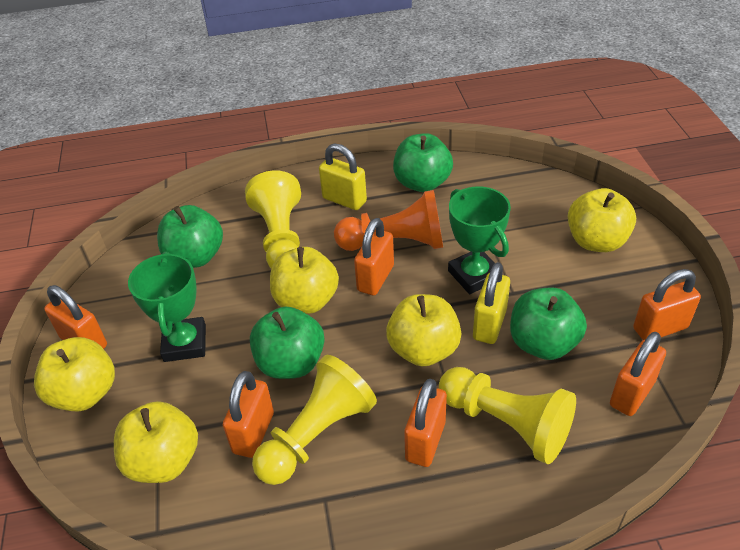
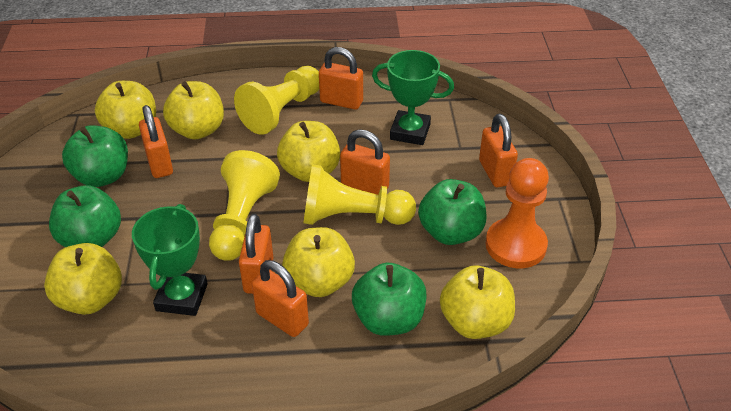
yellow apple: 5 -> 6
yellow padlock: 2 -> 0

